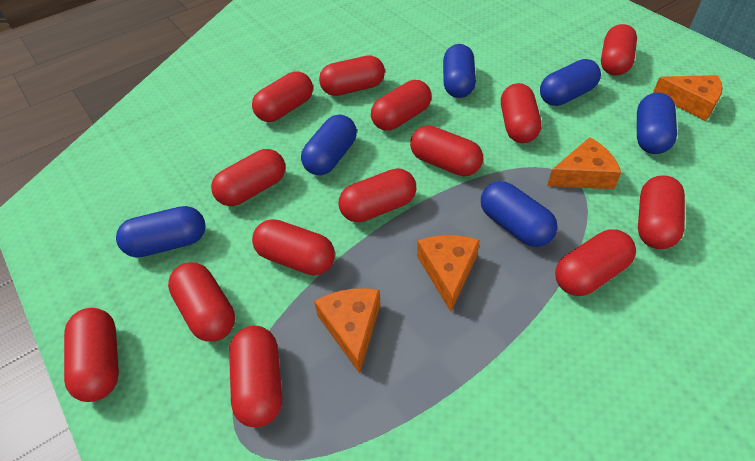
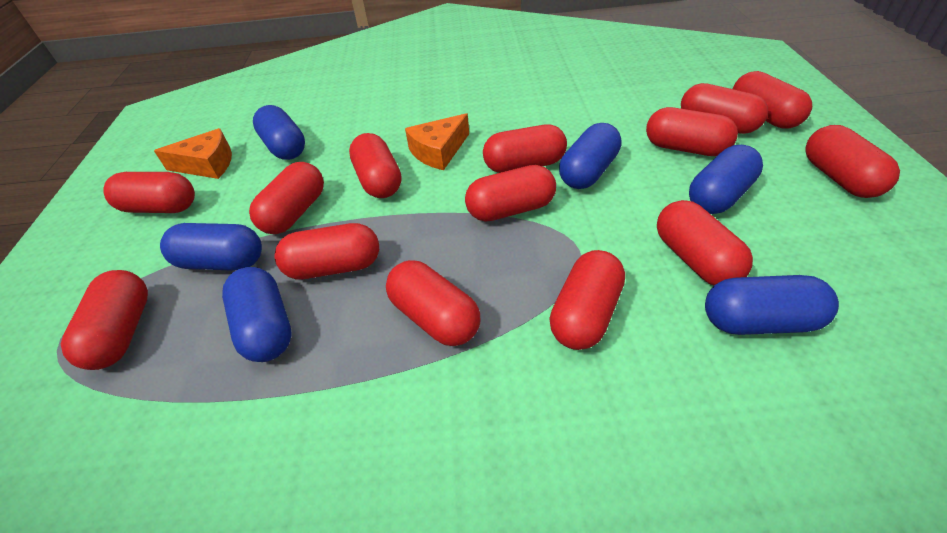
orange cheese: 4 -> 2

